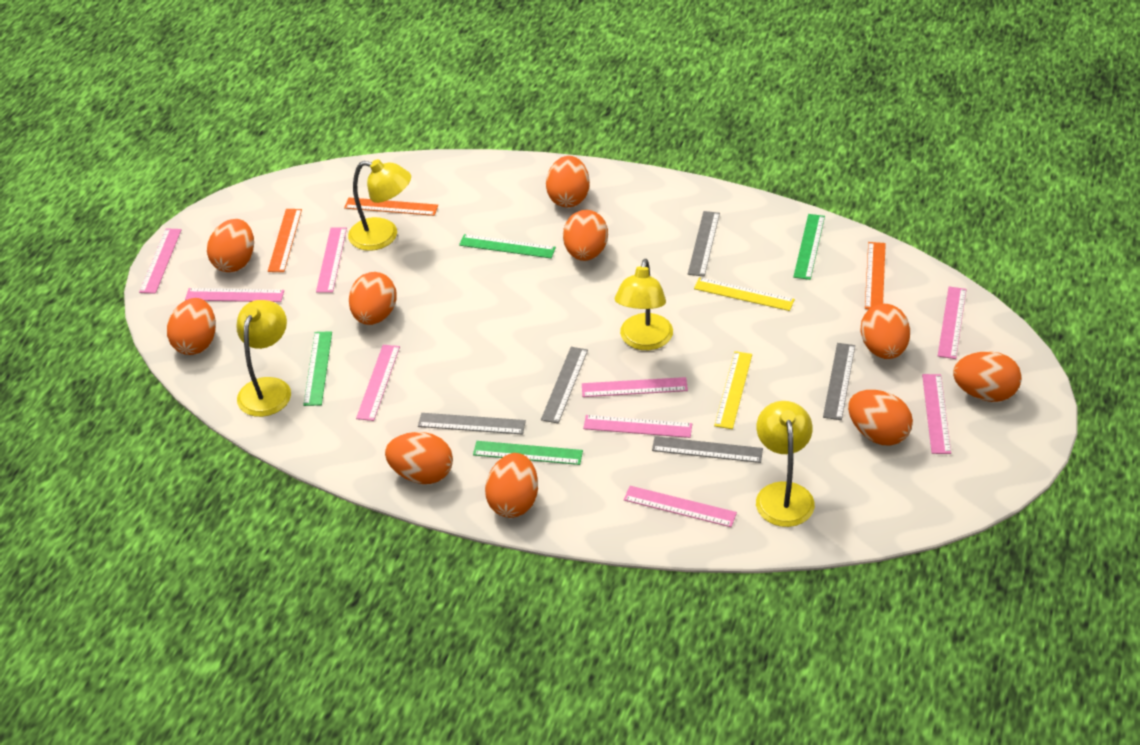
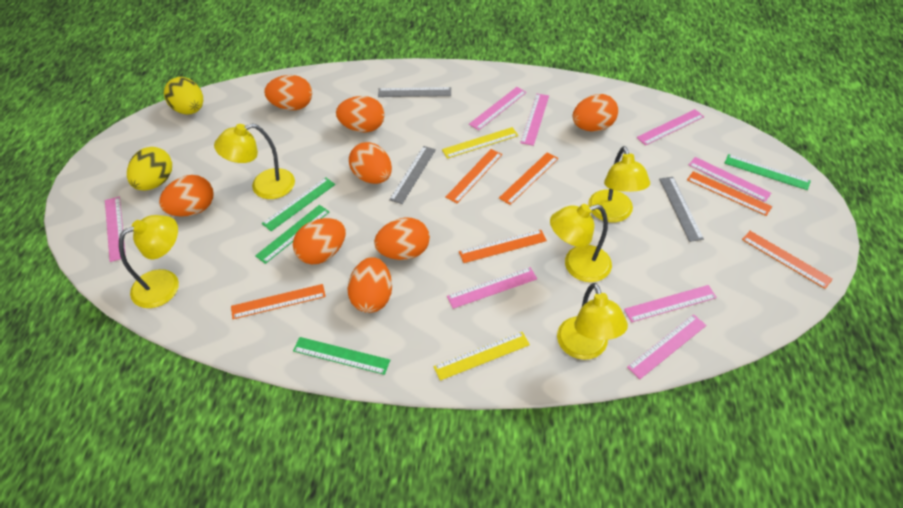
grey ruler: 5 -> 3
orange egg: 10 -> 8
orange ruler: 3 -> 6
pink ruler: 9 -> 8
yellow egg: 0 -> 2
yellow lamp: 4 -> 5

